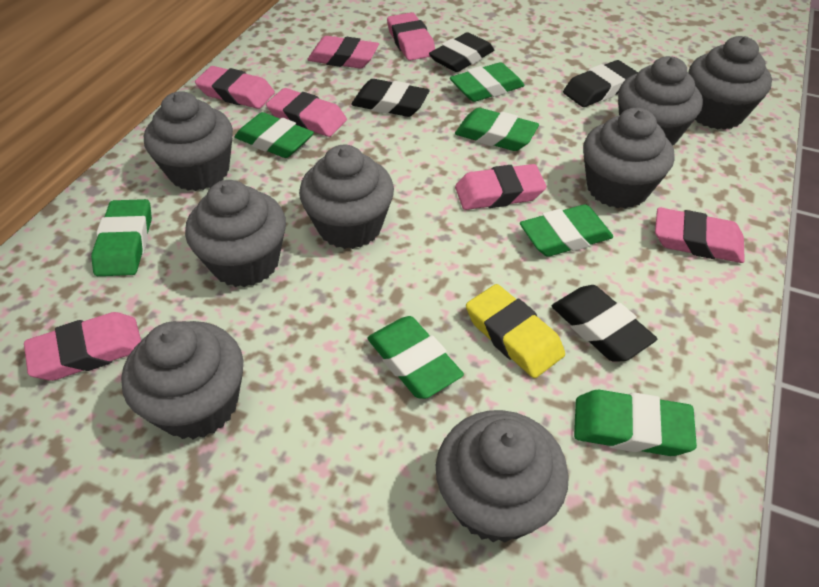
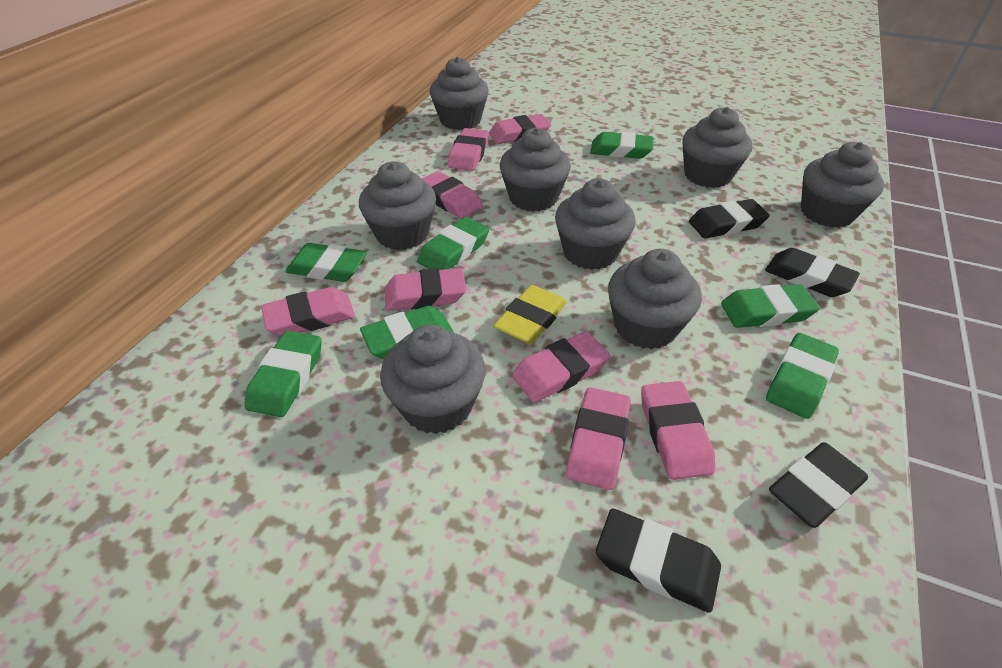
pink eraser: 7 -> 8

